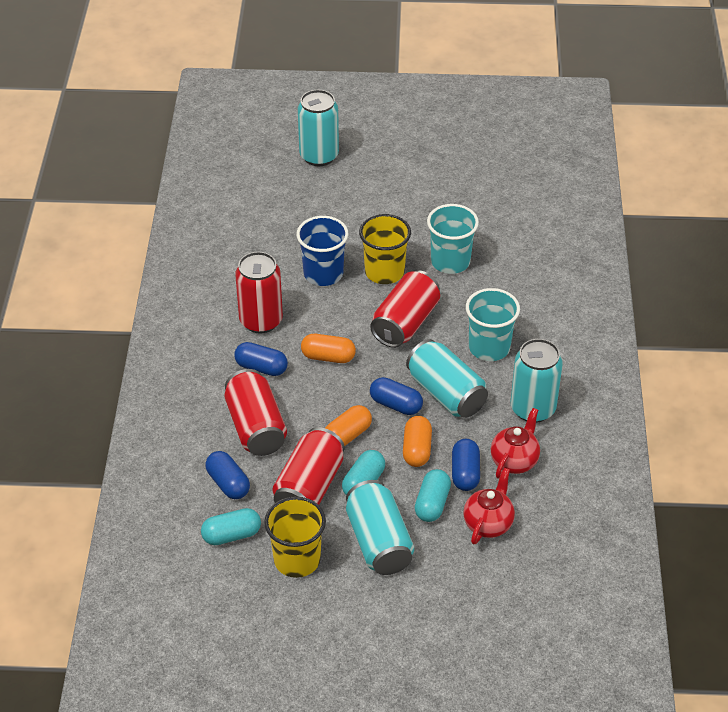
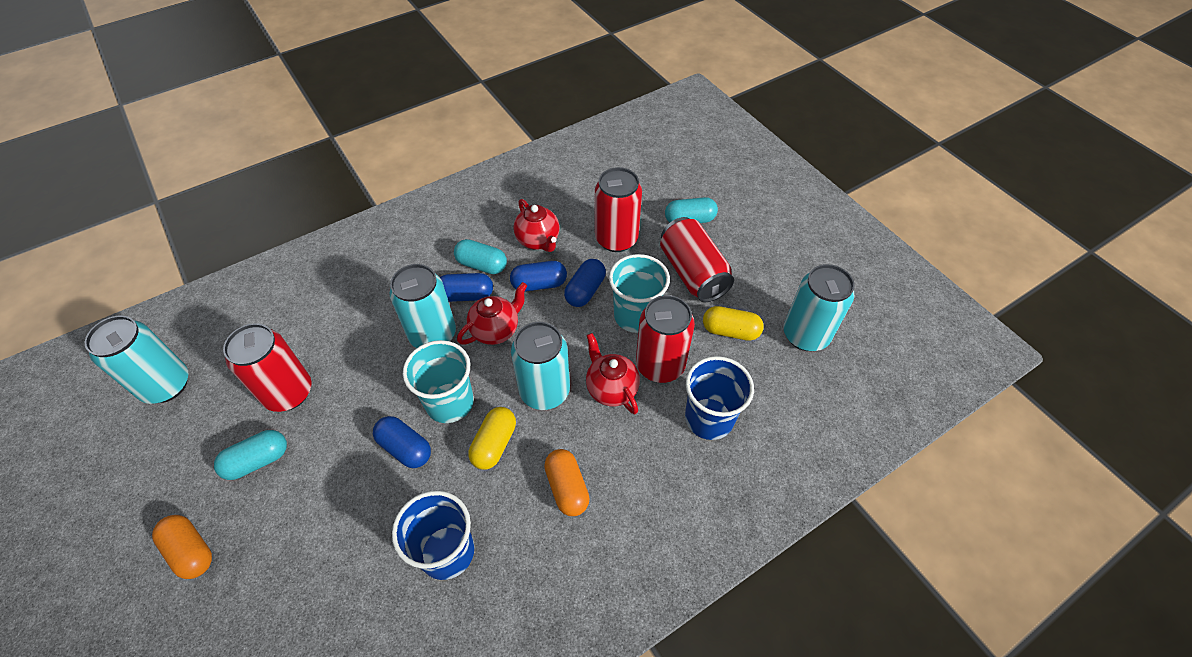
blue cup: 1 -> 2
orange capsule: 3 -> 2
red teapot: 2 -> 3
yellow capsule: 0 -> 2
yellow cup: 2 -> 0

